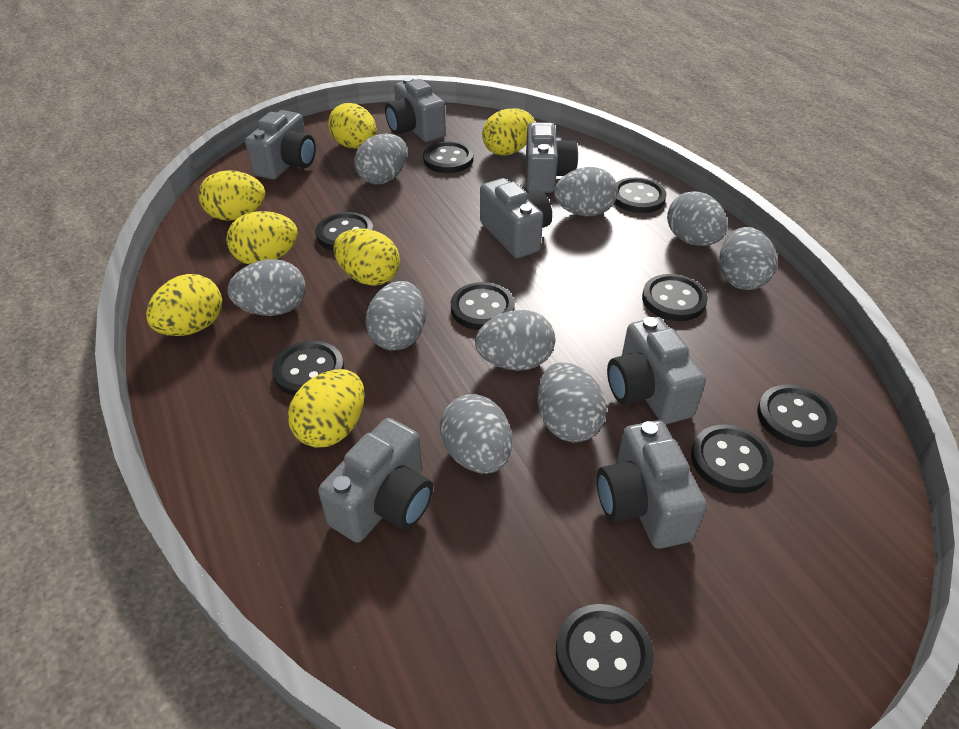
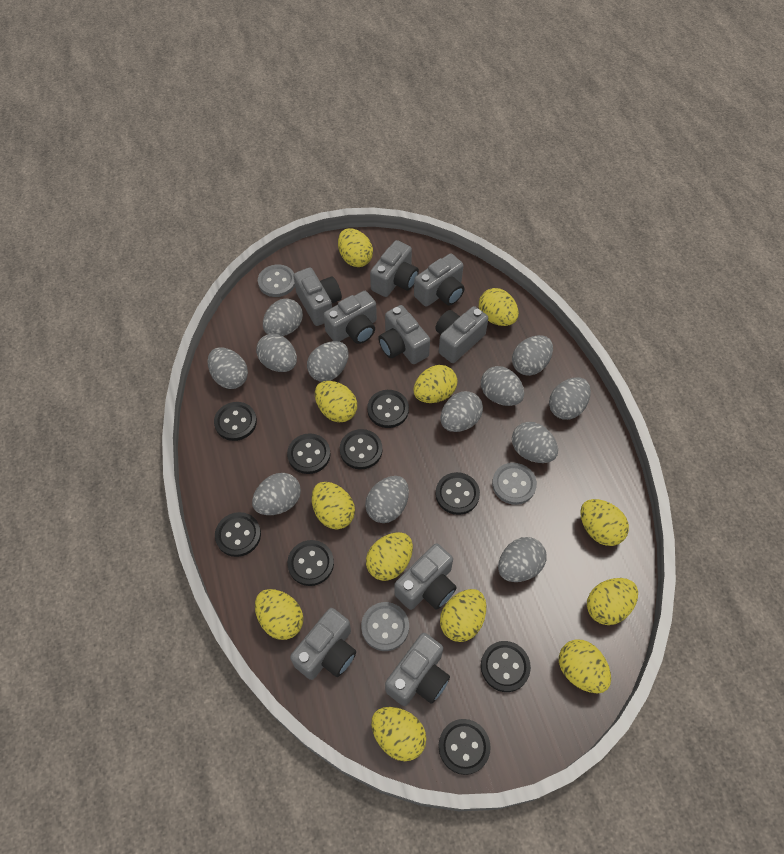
grey button: 0 -> 3
grey camera: 7 -> 9
grey egg: 9 -> 12
yellow egg: 7 -> 12

